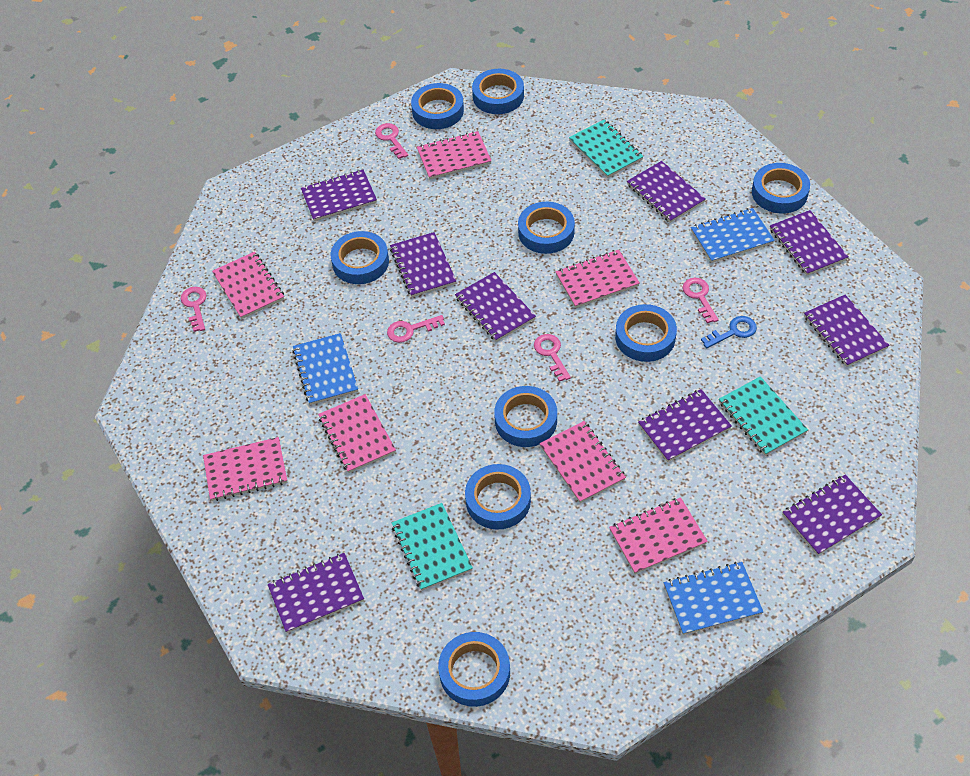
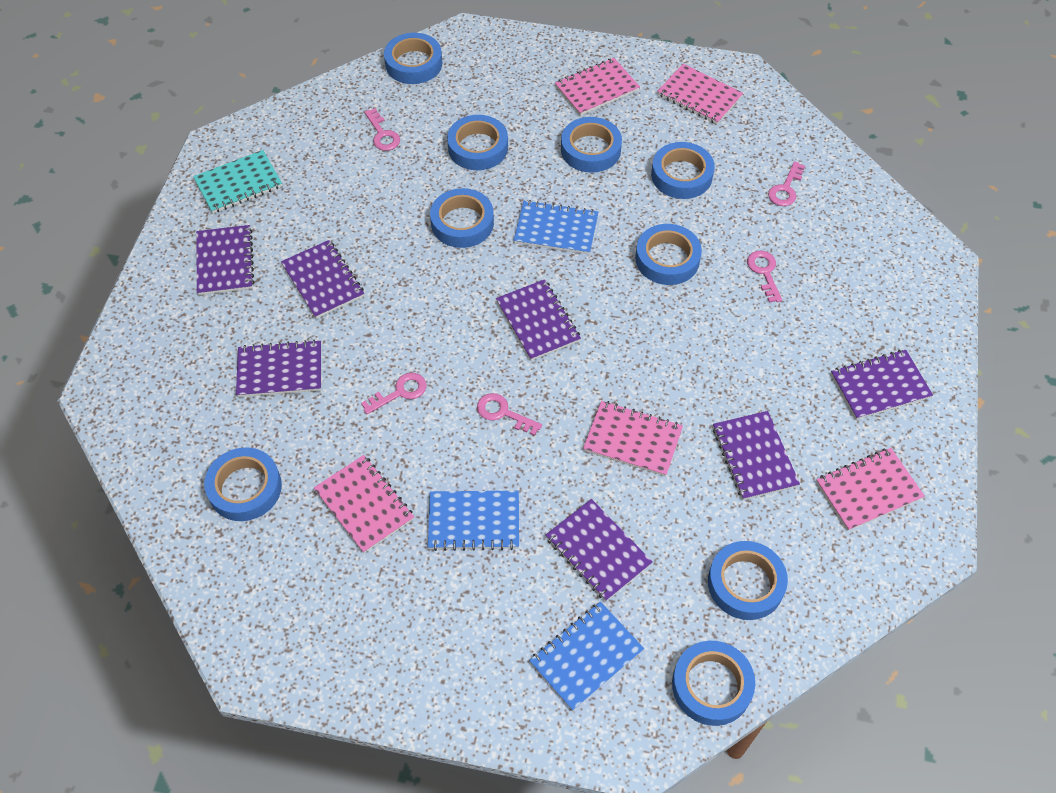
blue key: 1 -> 0
pink notebook: 7 -> 5
purple notebook: 9 -> 7
turquoise notebook: 3 -> 1

